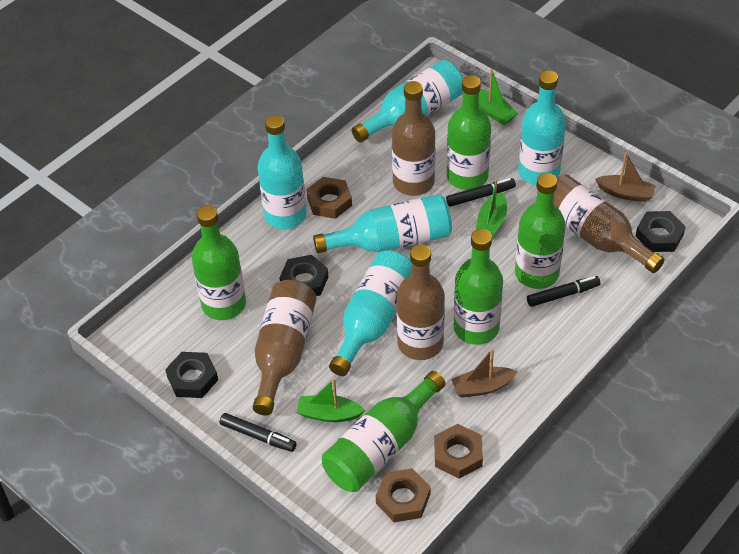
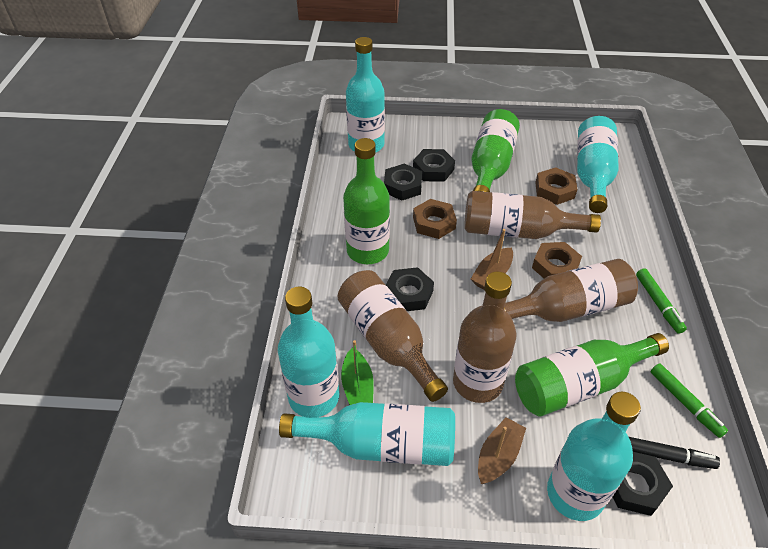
black marker: 3 -> 1
black nut: 3 -> 4
green boat: 3 -> 1
green bottle: 5 -> 3
green marker: 0 -> 2

